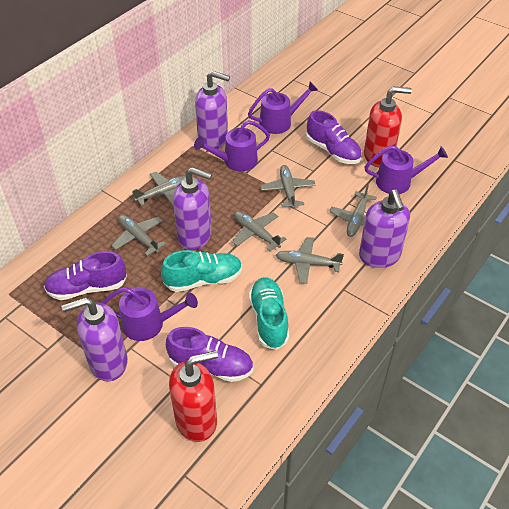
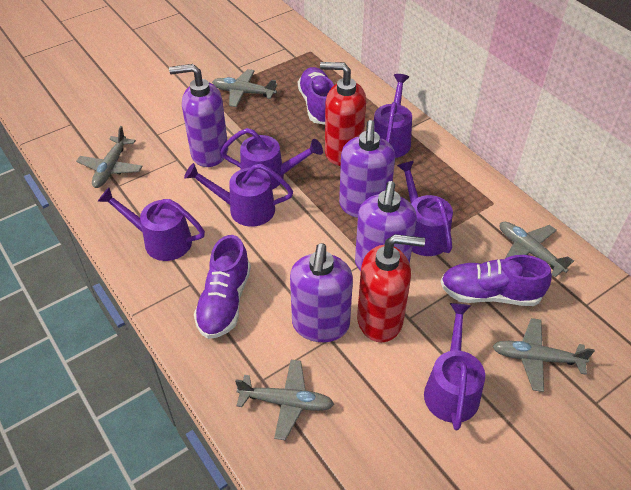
grey plane: 6 -> 5
purple watering can: 4 -> 6
turquoise shoe: 2 -> 0

